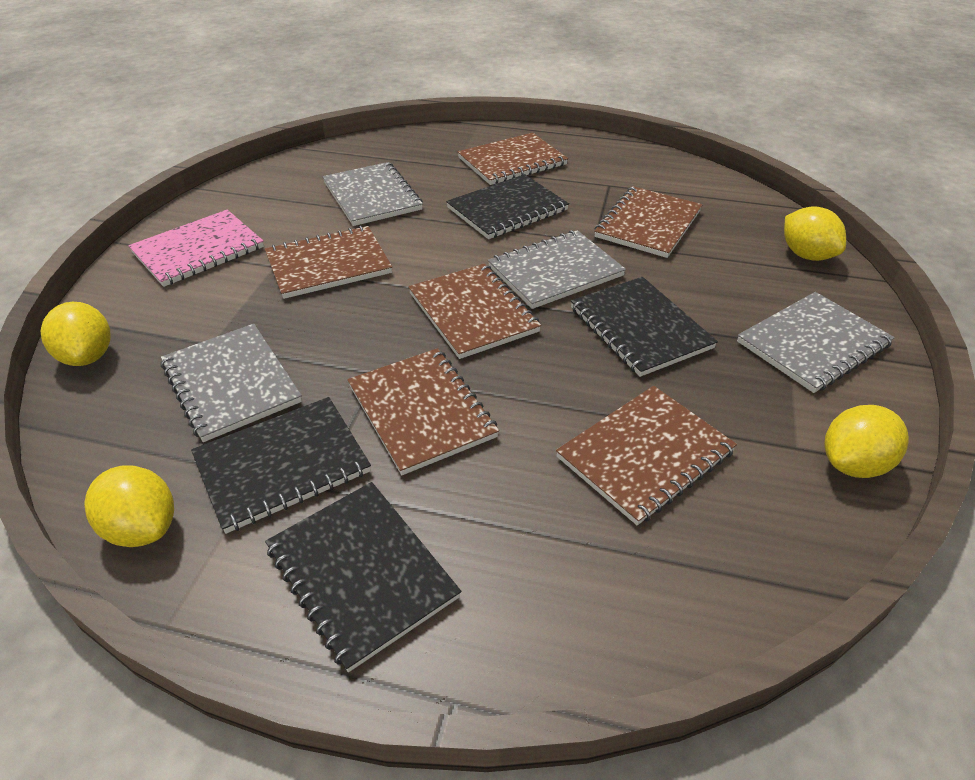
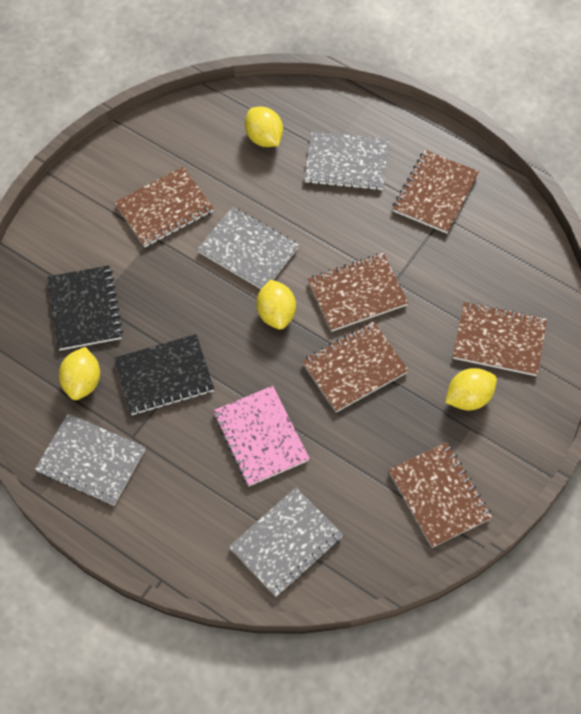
black notebook: 4 -> 2

